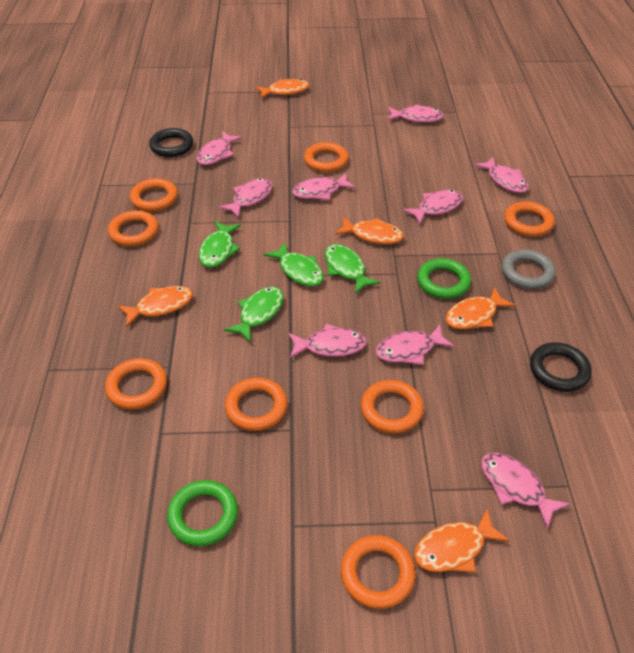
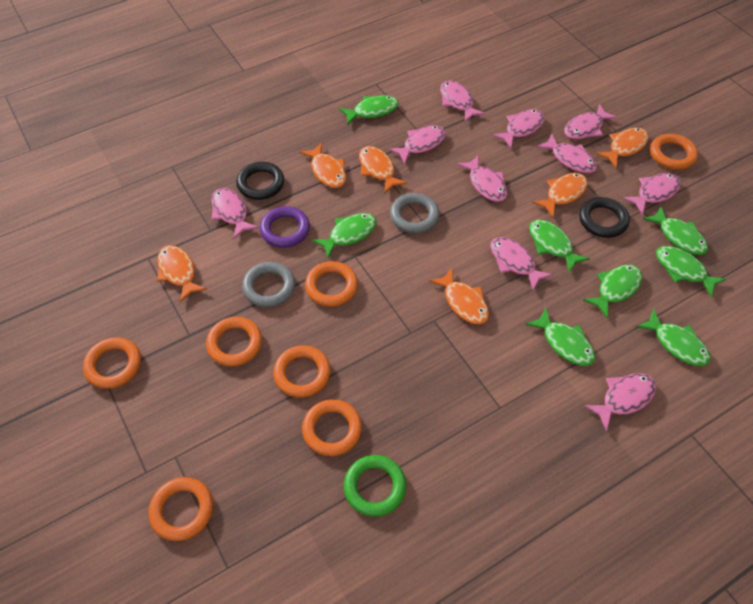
green fish: 4 -> 8
green ring: 2 -> 1
grey ring: 1 -> 2
orange fish: 5 -> 6
orange ring: 8 -> 7
pink fish: 9 -> 10
purple ring: 0 -> 1

